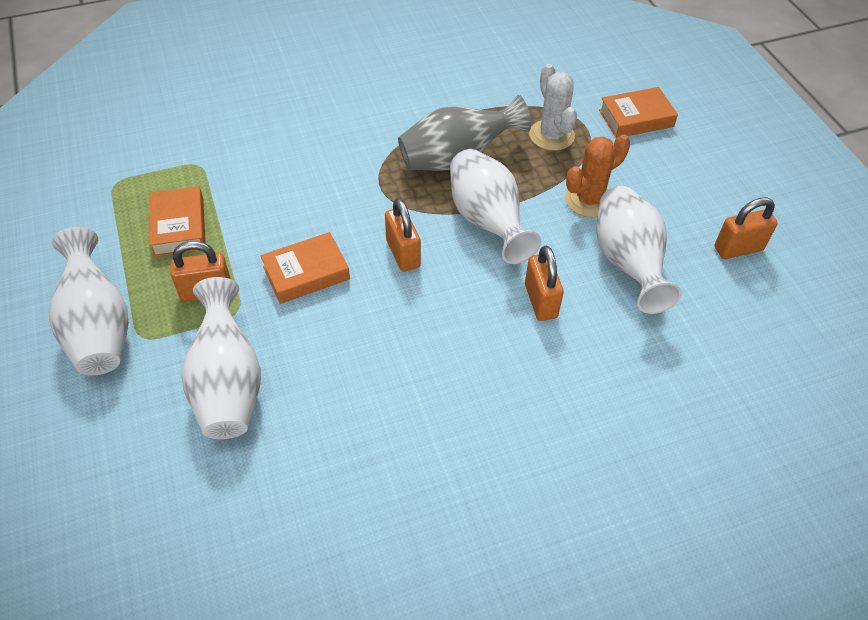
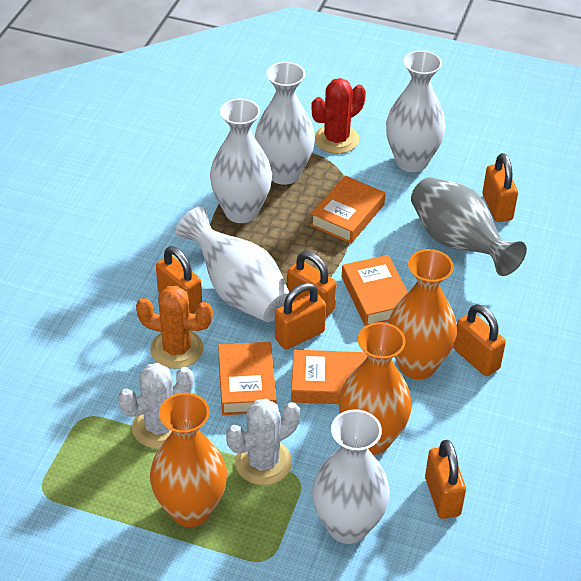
orange book: 3 -> 4
orange padlock: 4 -> 6
orange vase: 0 -> 3
red cactus: 0 -> 1
white cactus: 1 -> 2
white vase: 4 -> 5

